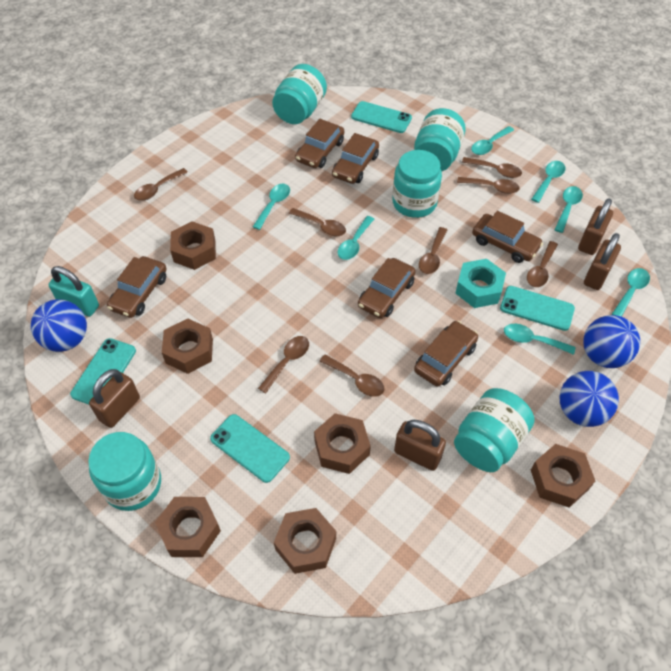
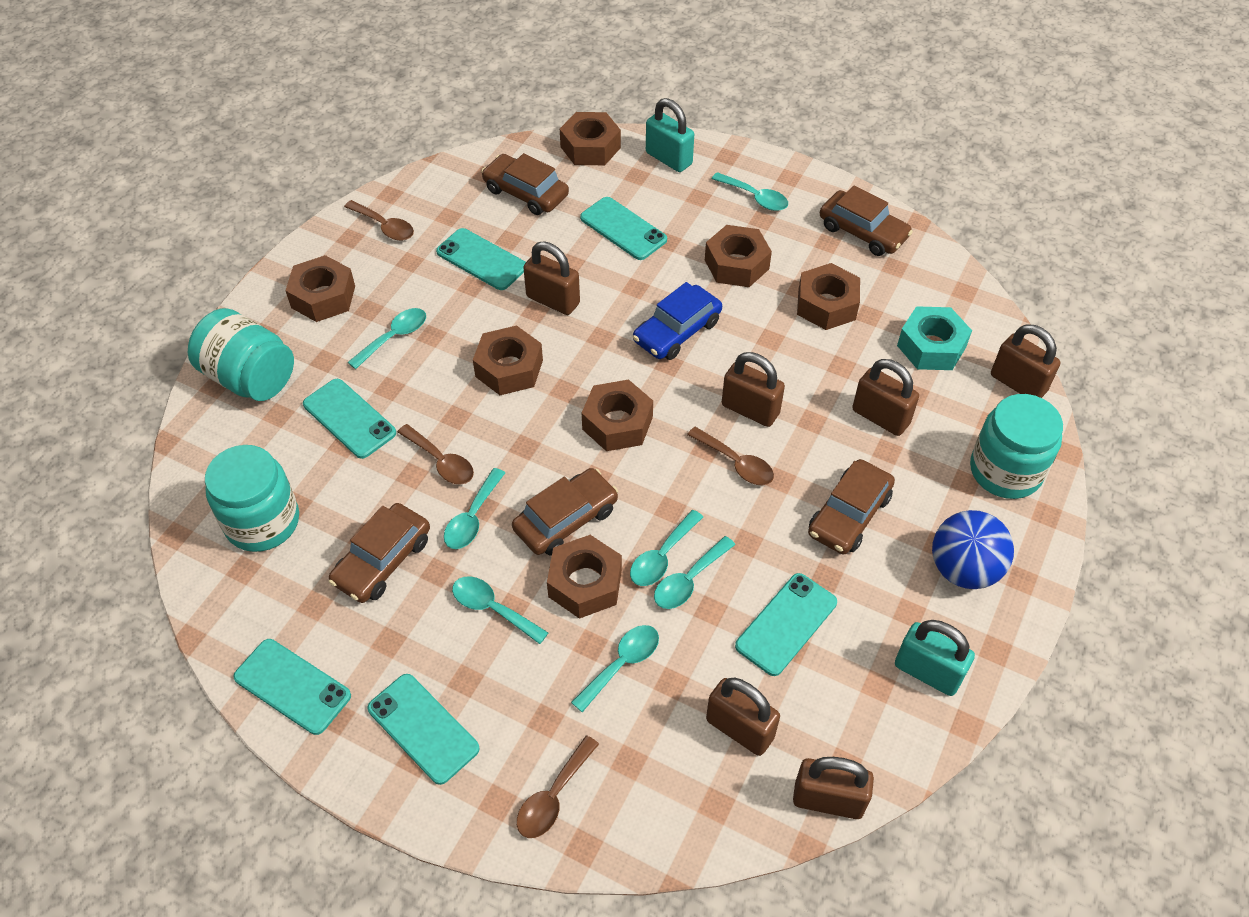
blue ball: 3 -> 1
blue car: 0 -> 1
brown car: 6 -> 5
brown nut: 6 -> 7
brown padlock: 4 -> 6
brown spoon: 8 -> 4
turquoise jar: 5 -> 3
turquoise padlock: 1 -> 2
turquoise phone: 4 -> 6

